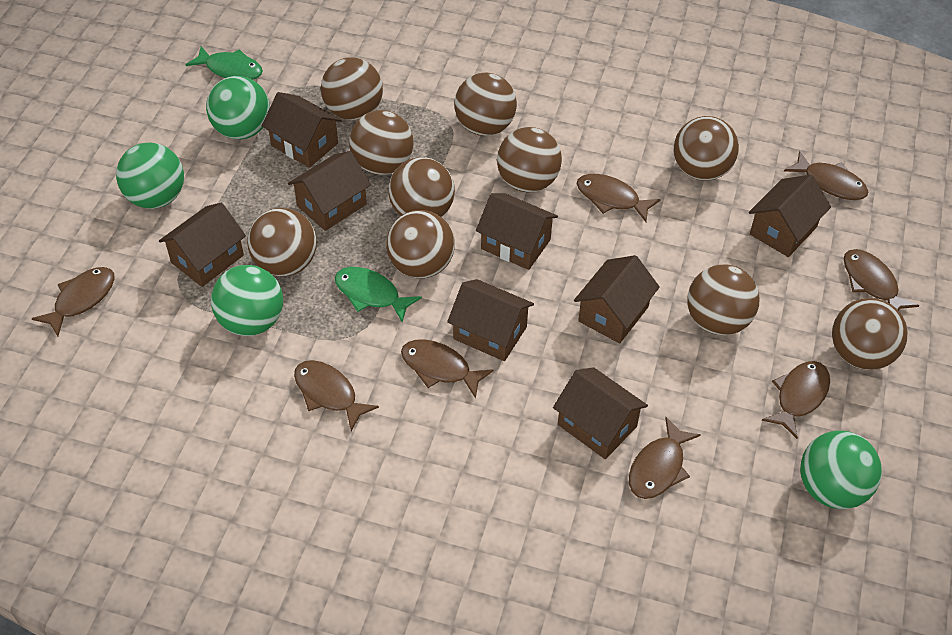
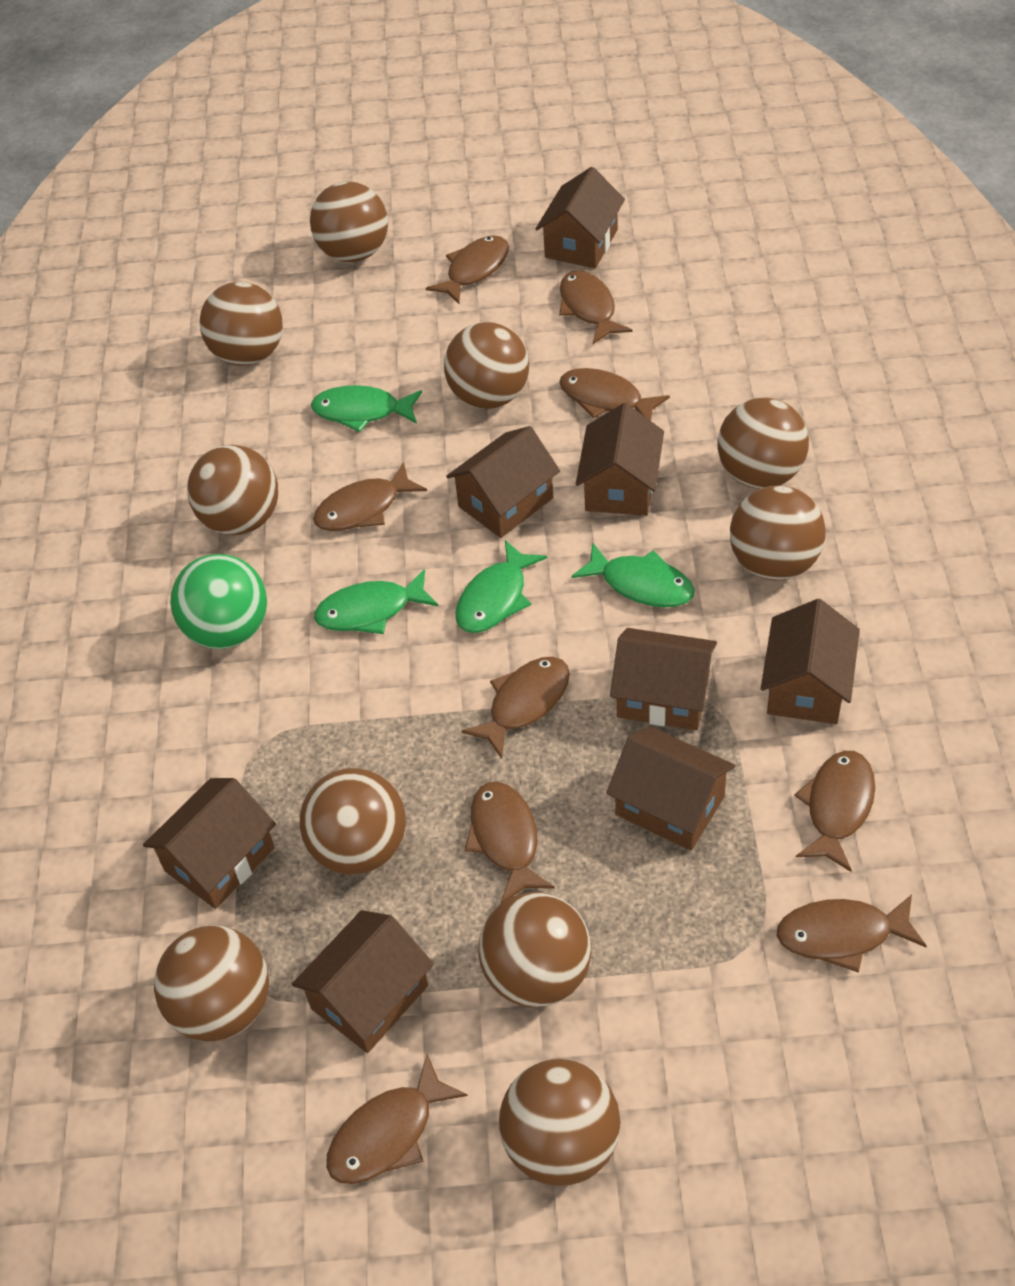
brown fish: 8 -> 9
green ball: 4 -> 1
green fish: 2 -> 4

